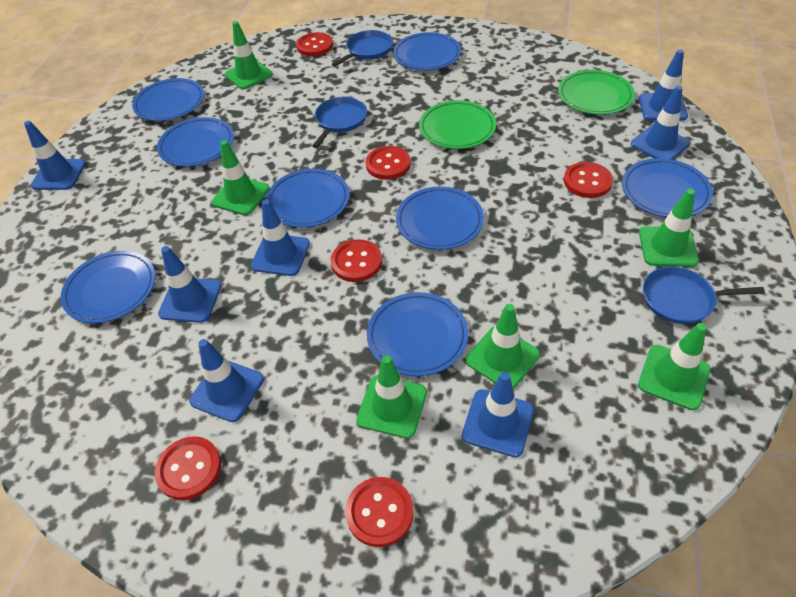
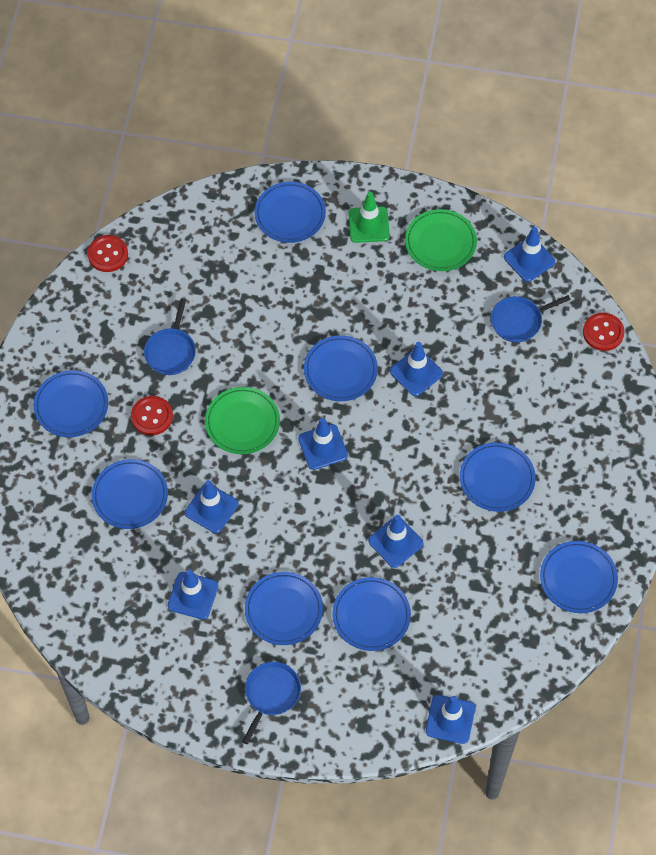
green traffic cone: 6 -> 1
red button: 6 -> 3

